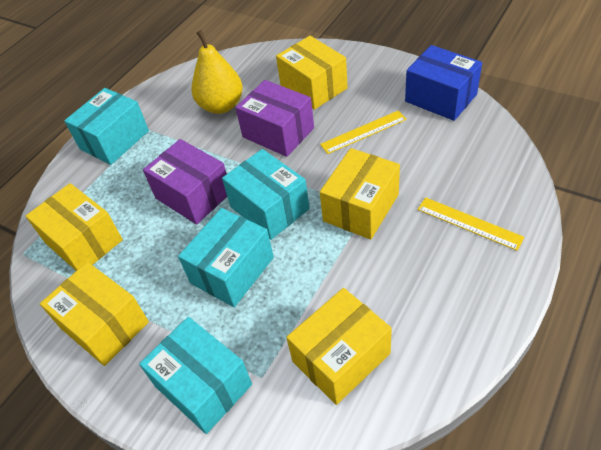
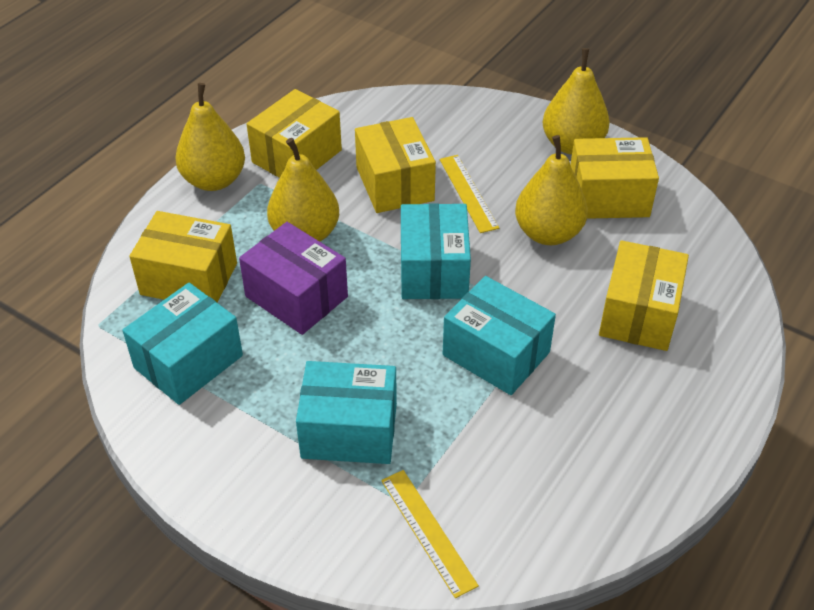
blue box: 1 -> 0
purple box: 2 -> 1
yellow pear: 1 -> 4

